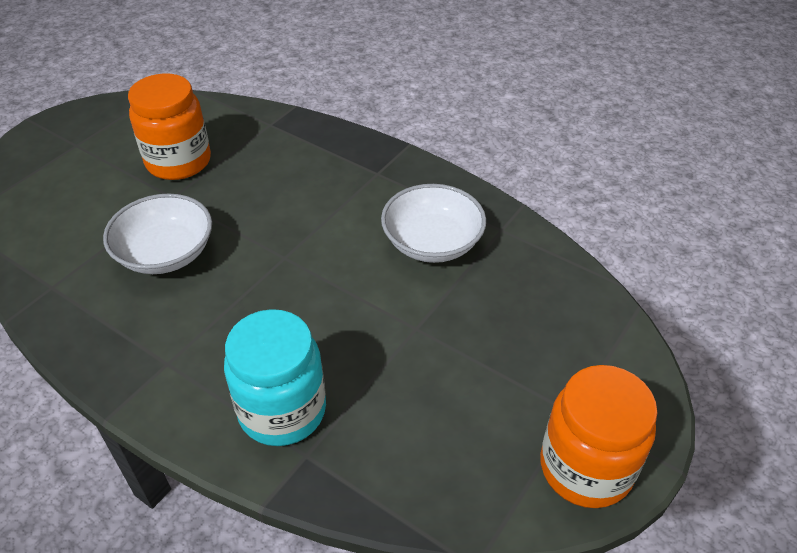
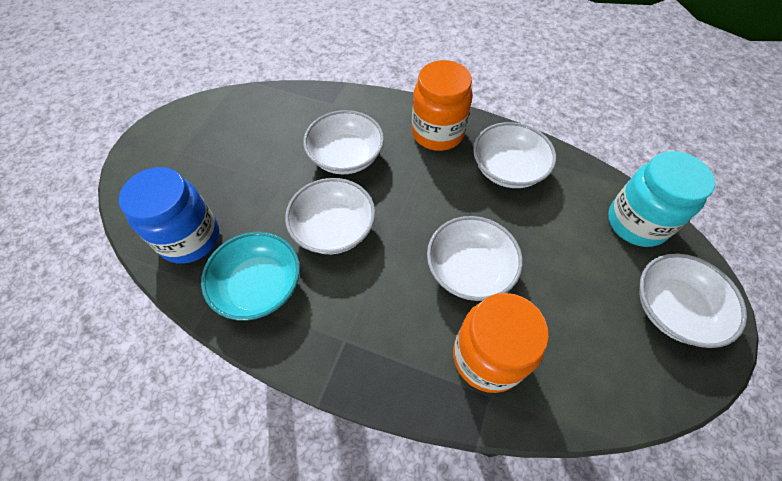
blue jar: 0 -> 1
turquoise bowl: 0 -> 1
white bowl: 2 -> 5

